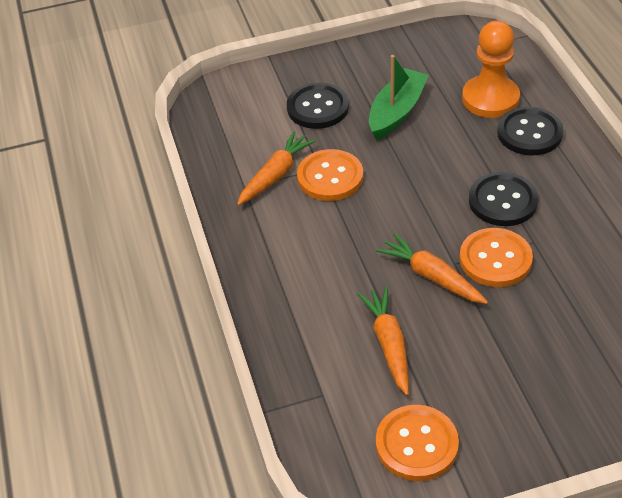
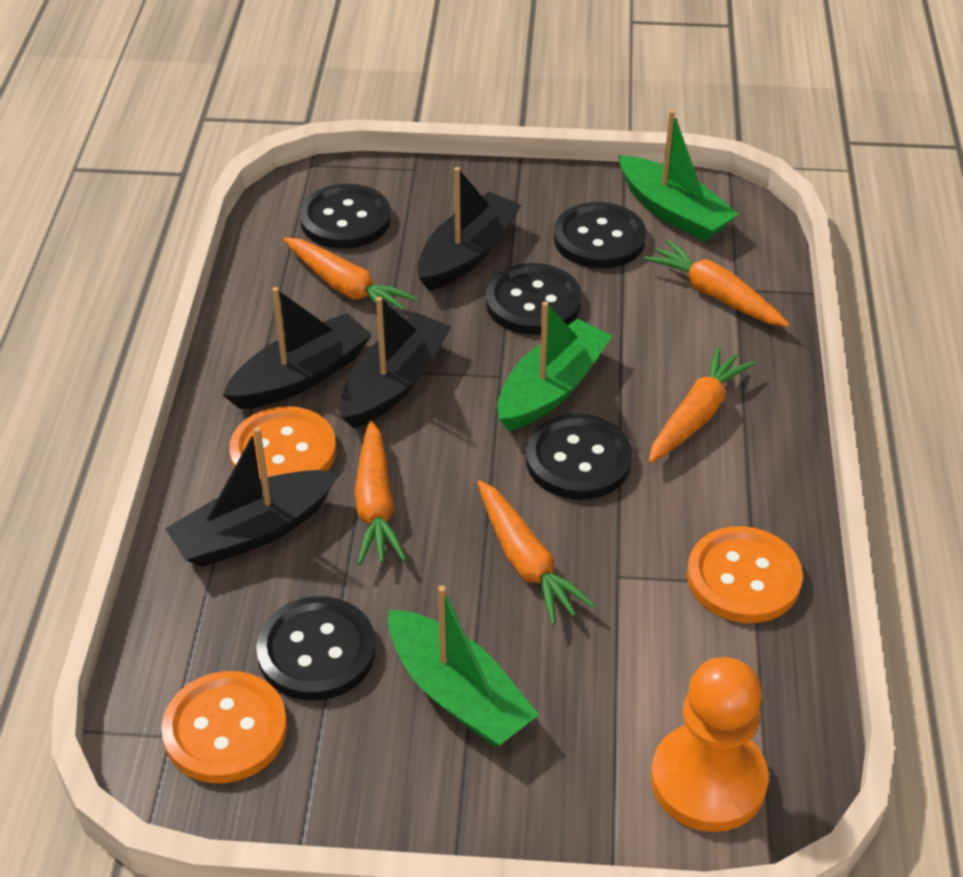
black boat: 0 -> 4
black button: 3 -> 5
green boat: 1 -> 3
orange carrot: 3 -> 5

